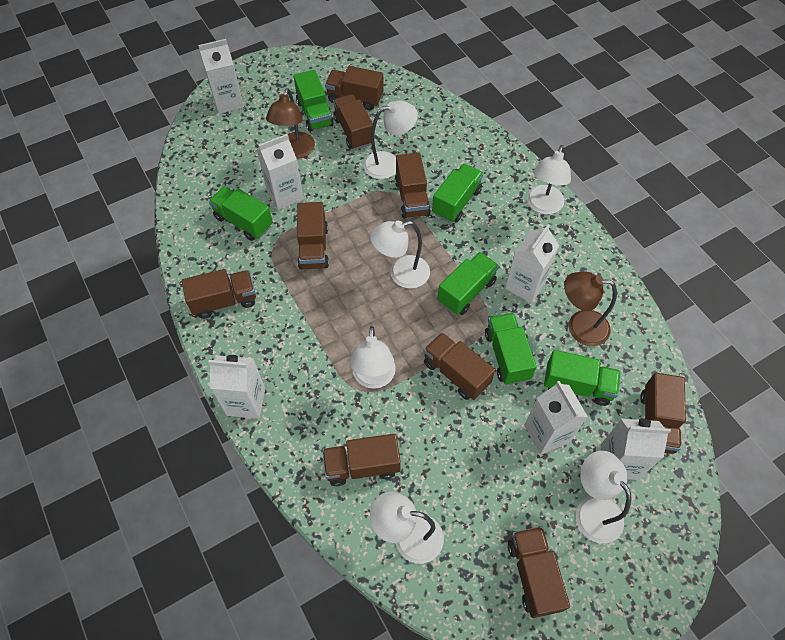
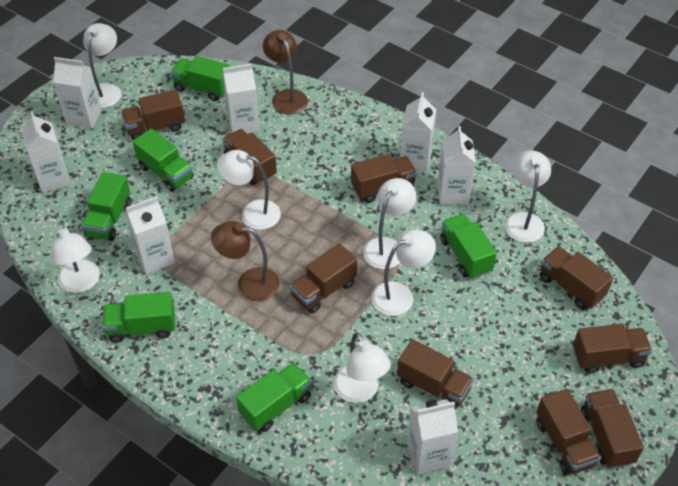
white carton: 6 -> 7
white lamp: 6 -> 7

